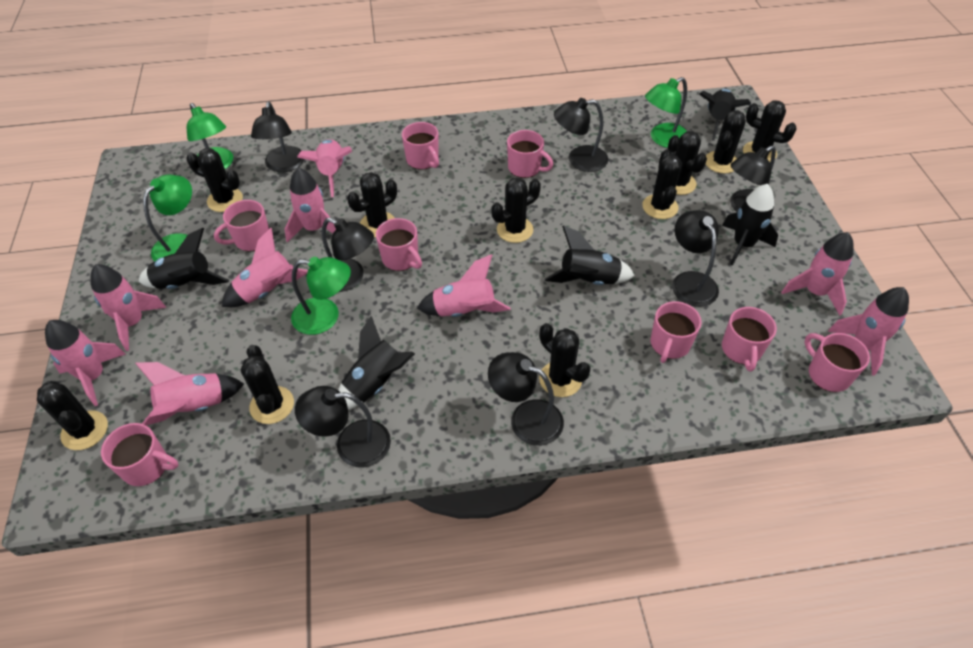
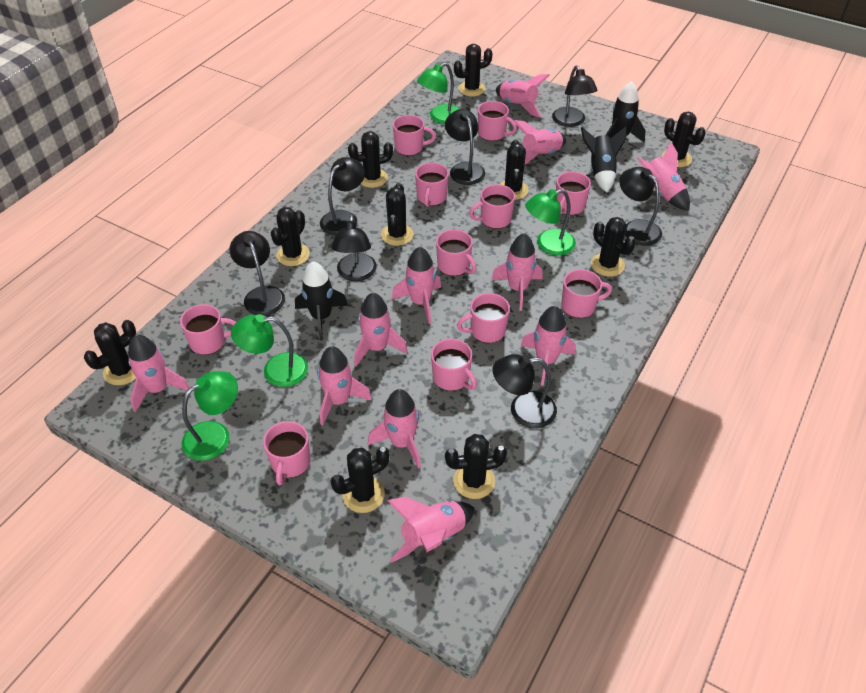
black rocket: 5 -> 3
pink mug: 8 -> 11
pink rocket: 9 -> 11

